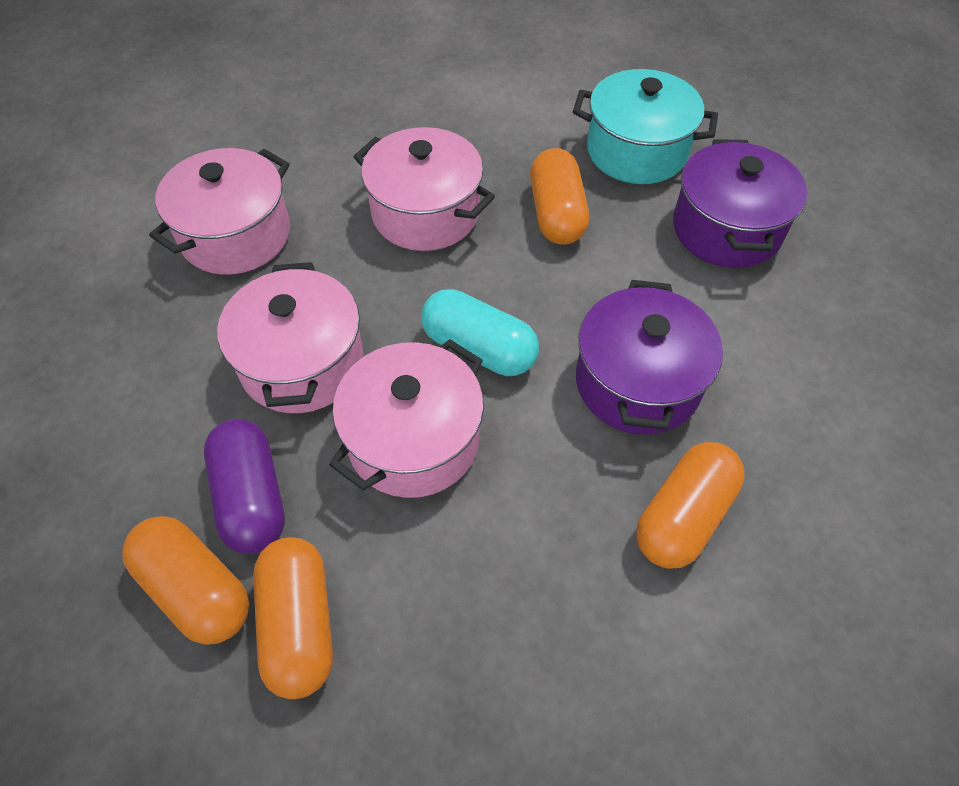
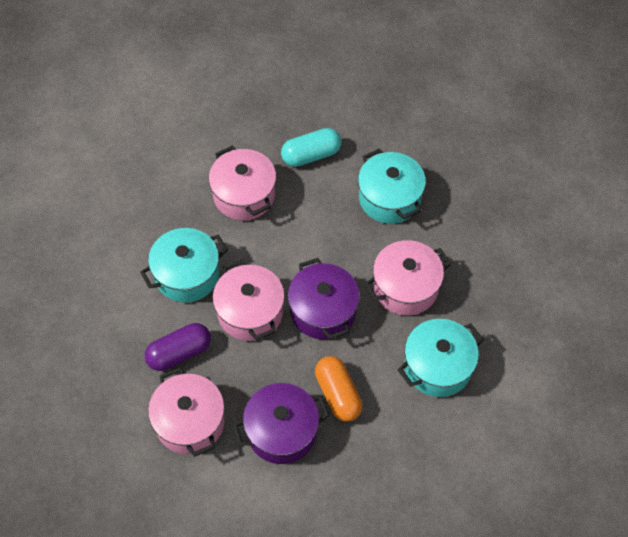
orange capsule: 4 -> 1
turquoise pot: 1 -> 3

